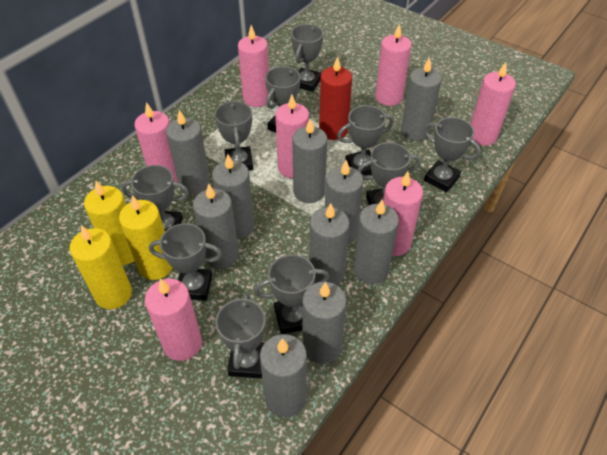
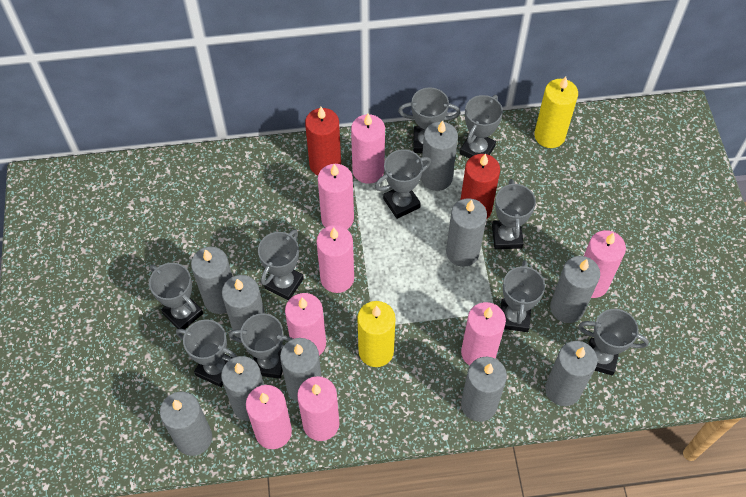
pink candle: 7 -> 8
red candle: 1 -> 2
yellow candle: 3 -> 2

